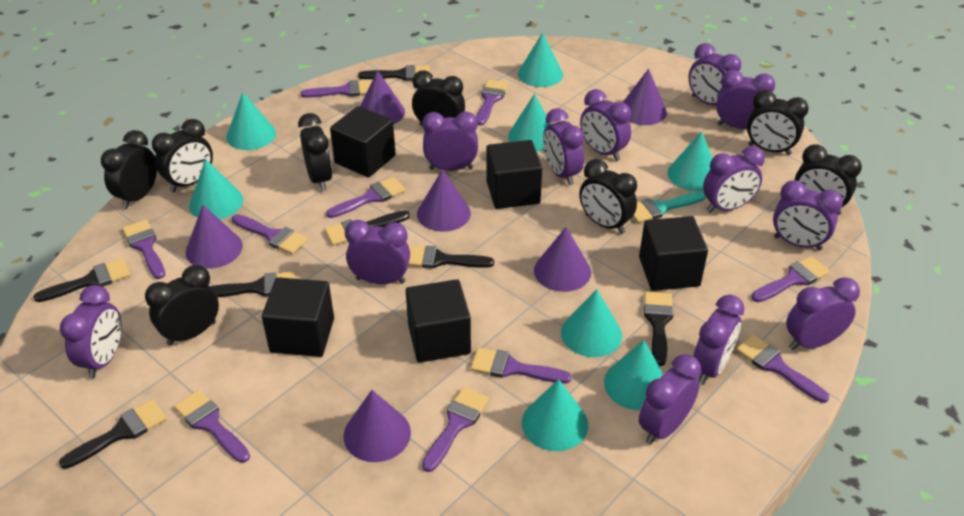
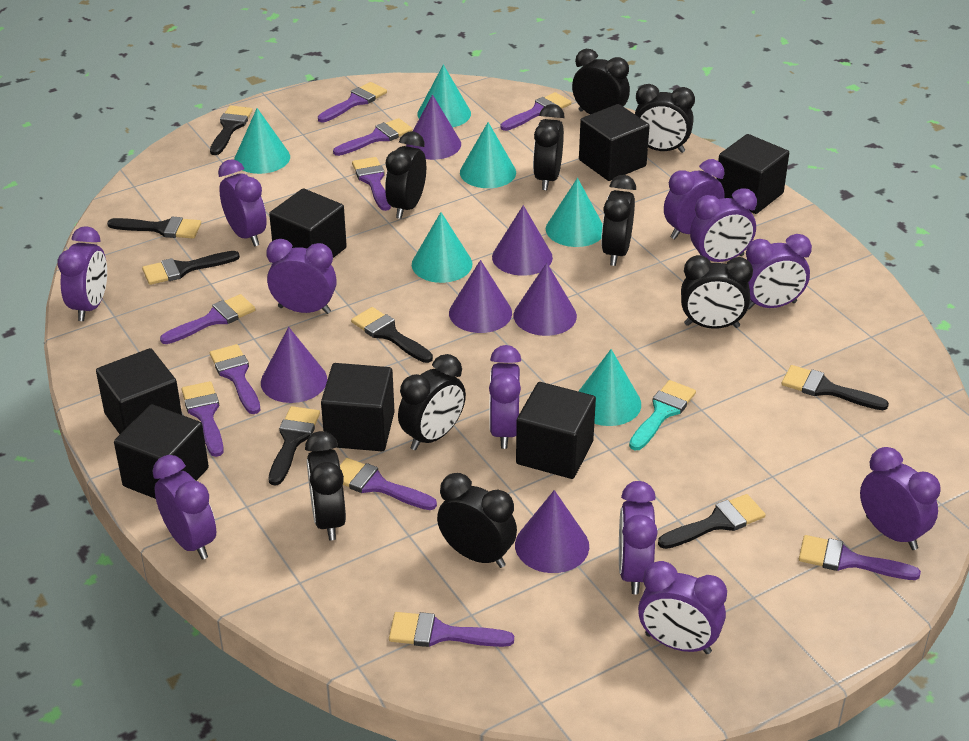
black clock: 8 -> 9
black cube: 5 -> 7
purple clock: 12 -> 11
turquoise cone: 8 -> 6

